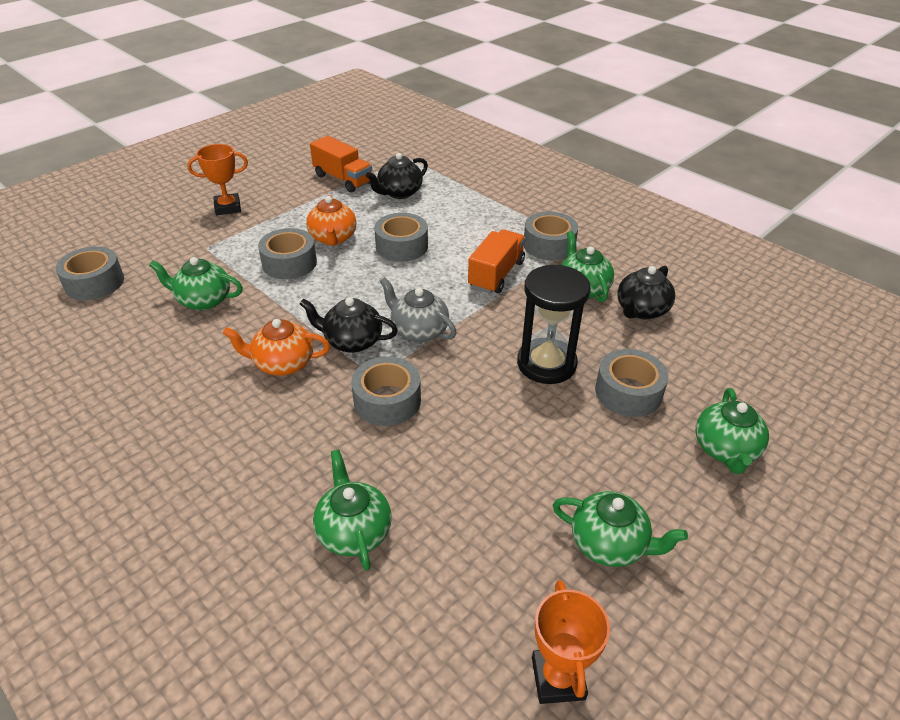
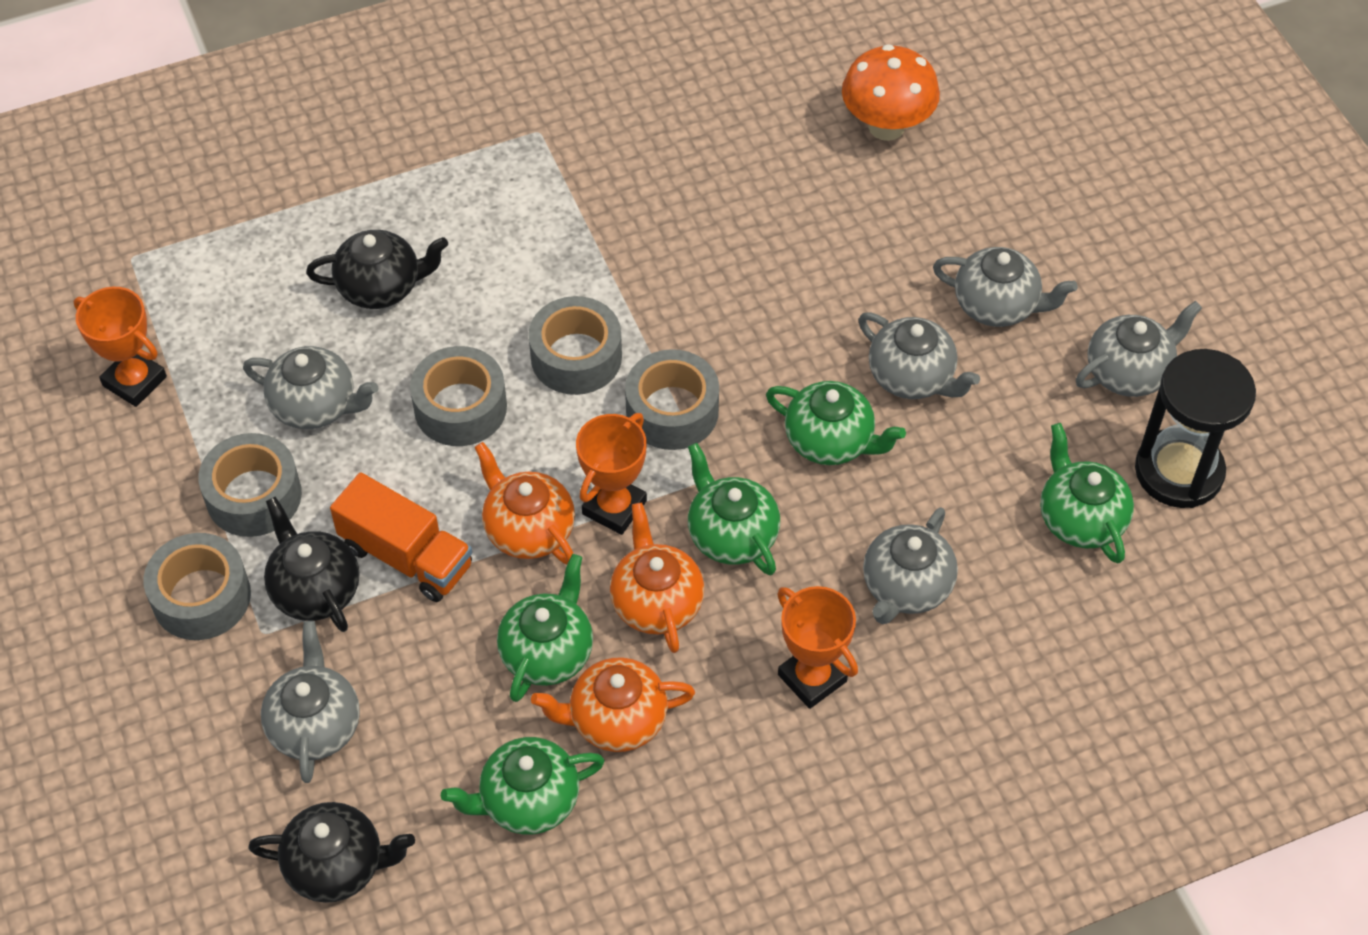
grey tape: 6 -> 5
grey teapot: 1 -> 6
orange mushroom: 0 -> 1
orange teapot: 2 -> 3
orange trophy: 2 -> 3
orange truck: 2 -> 1

